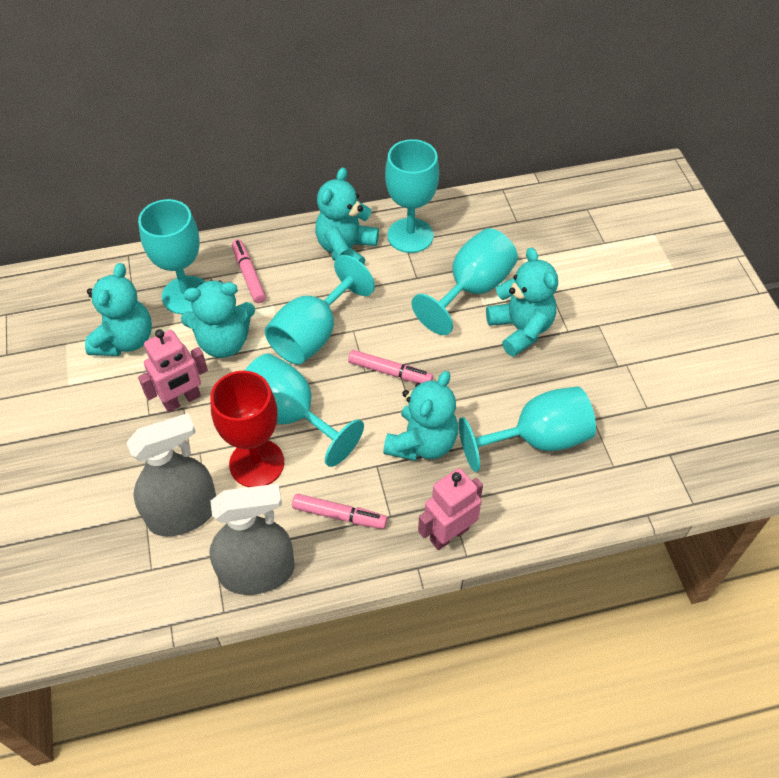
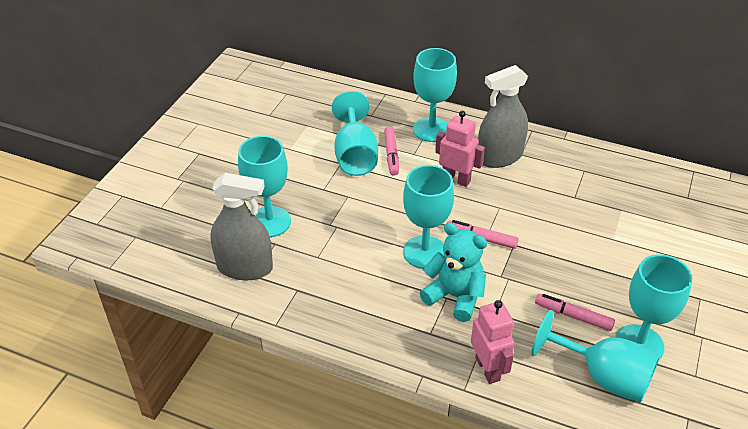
red goblet: 1 -> 0
turquoise teddy bear: 5 -> 1

